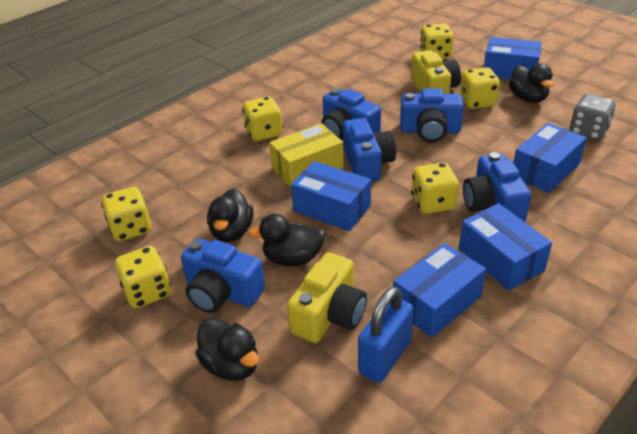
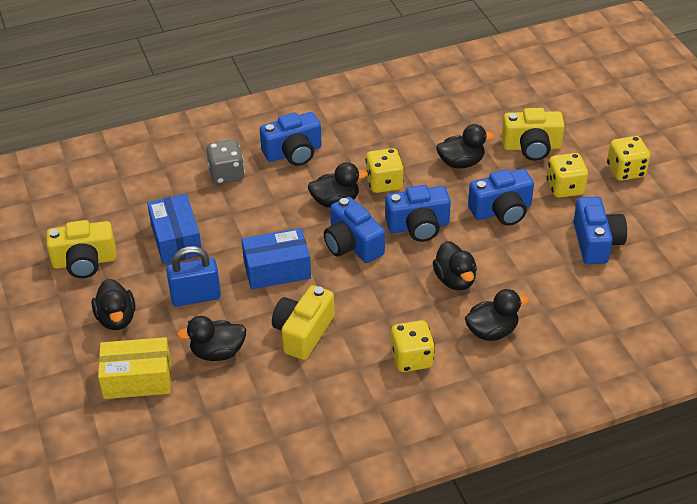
black duck: 4 -> 6
blue box: 5 -> 2
yellow camera: 2 -> 3
yellow dice: 6 -> 4

